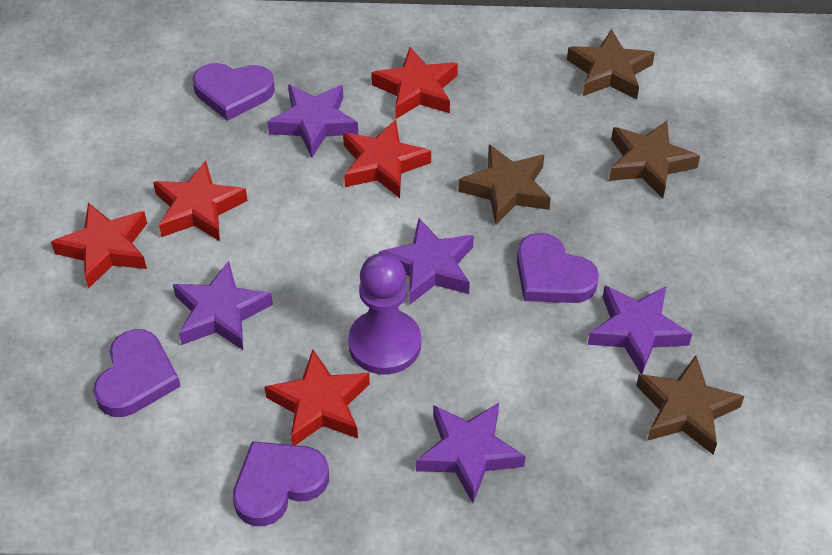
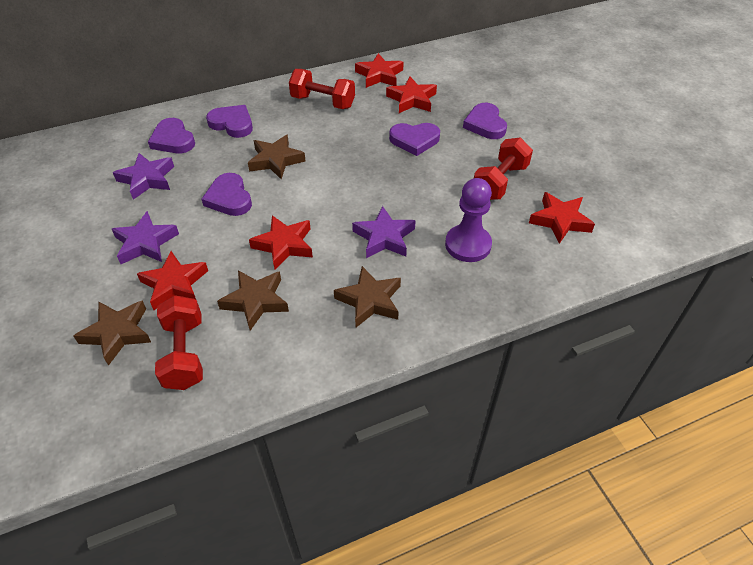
purple heart: 4 -> 5
purple star: 5 -> 3
red dumbbell: 0 -> 3

